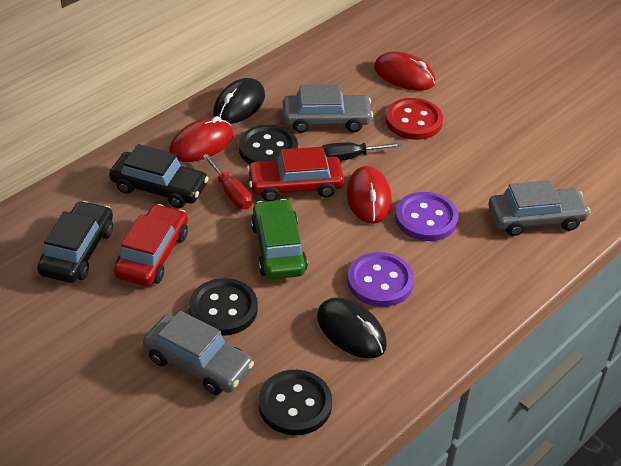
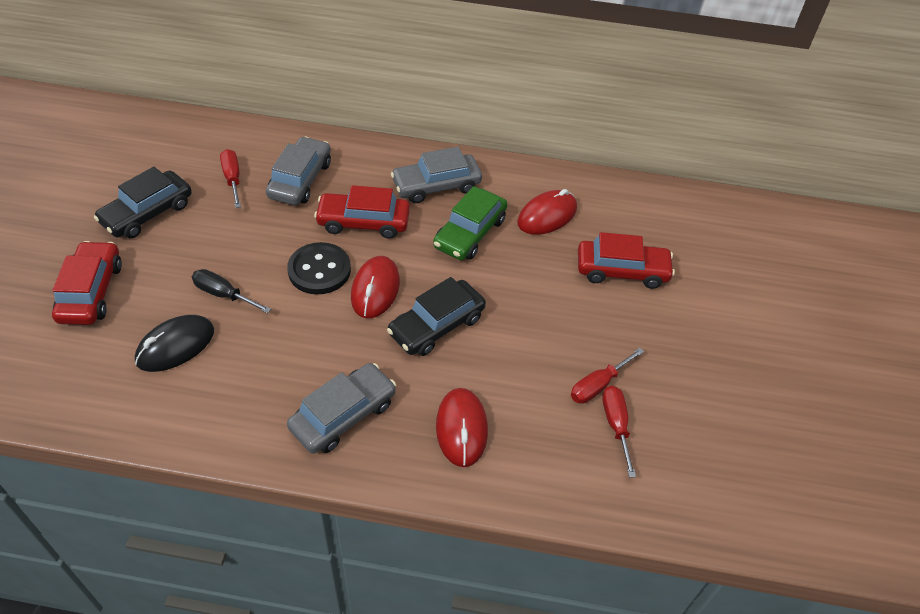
black button: 3 -> 1
black mouse: 2 -> 1
purple button: 2 -> 0
red button: 1 -> 0
red car: 2 -> 3
red screwdriver: 1 -> 3

